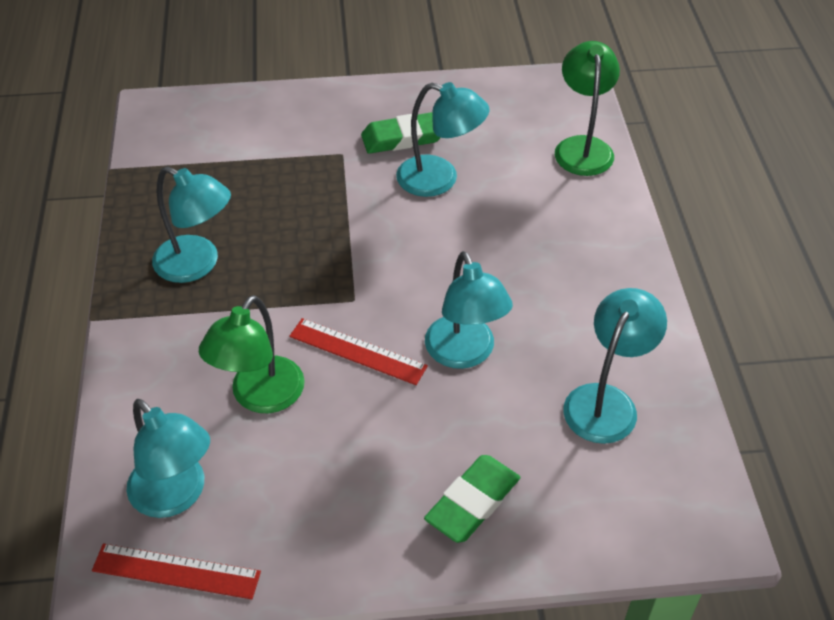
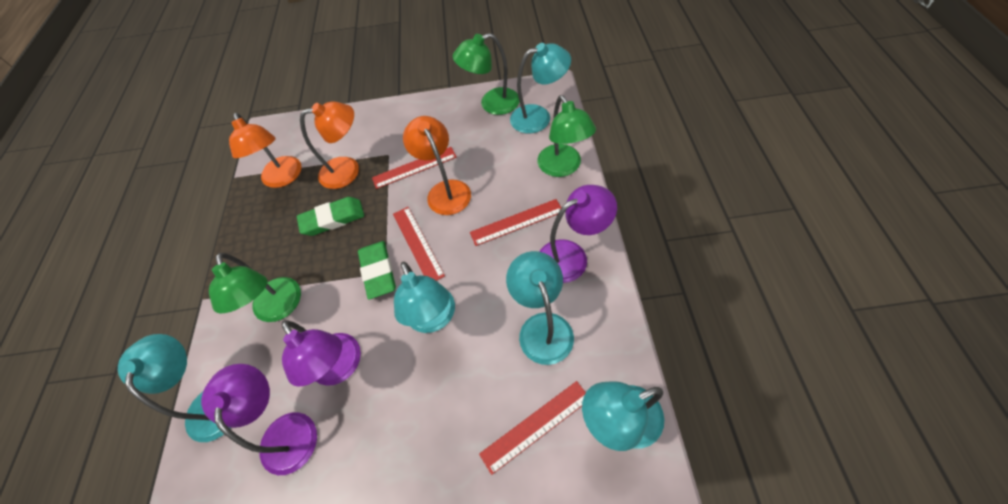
green lamp: 2 -> 3
orange lamp: 0 -> 3
purple lamp: 0 -> 3
red ruler: 2 -> 4

